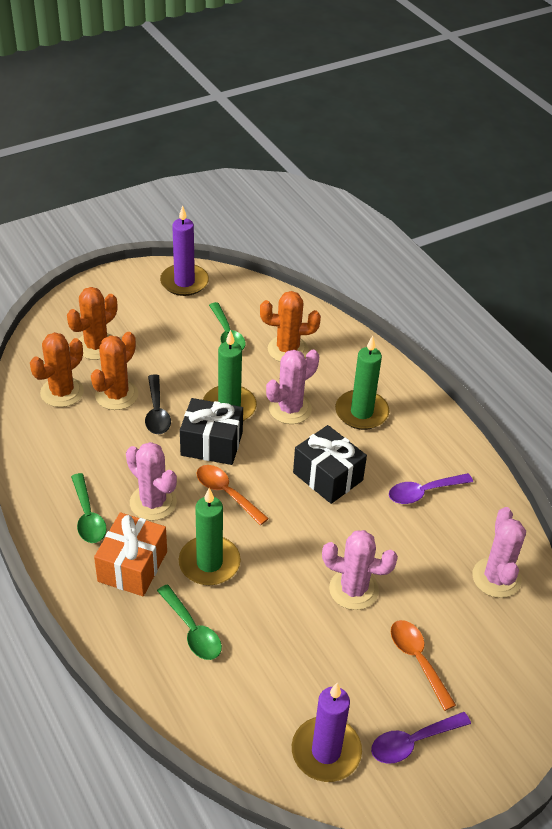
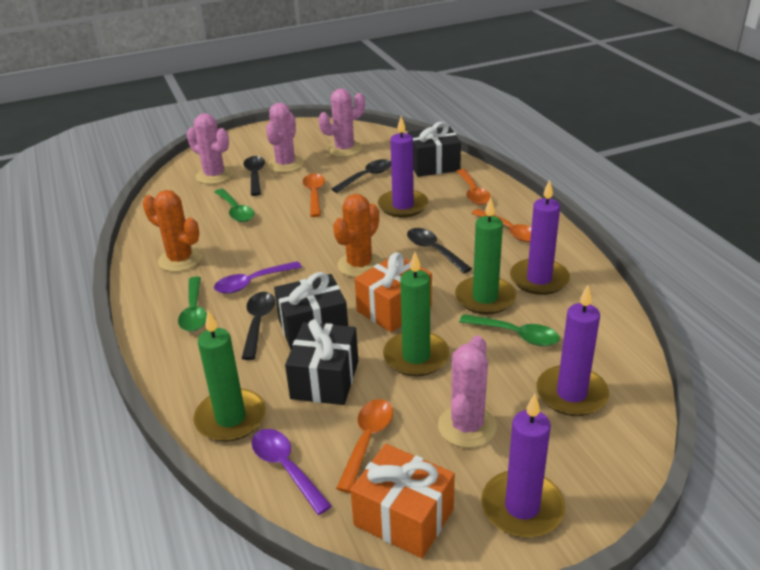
black gift: 2 -> 3
black spoon: 1 -> 4
orange cactus: 4 -> 2
orange gift: 1 -> 2
orange spoon: 2 -> 4
purple candle: 2 -> 4

